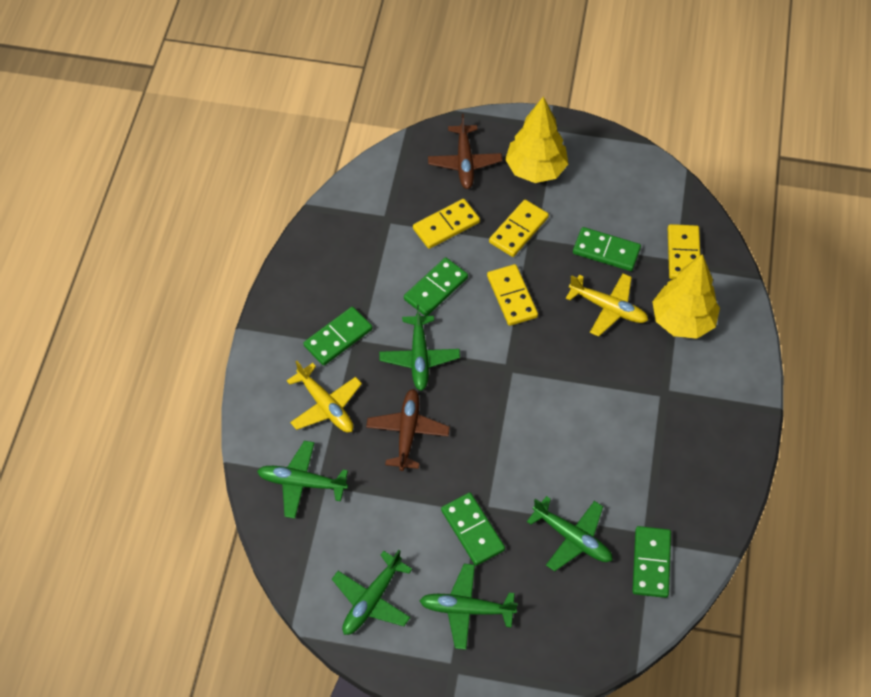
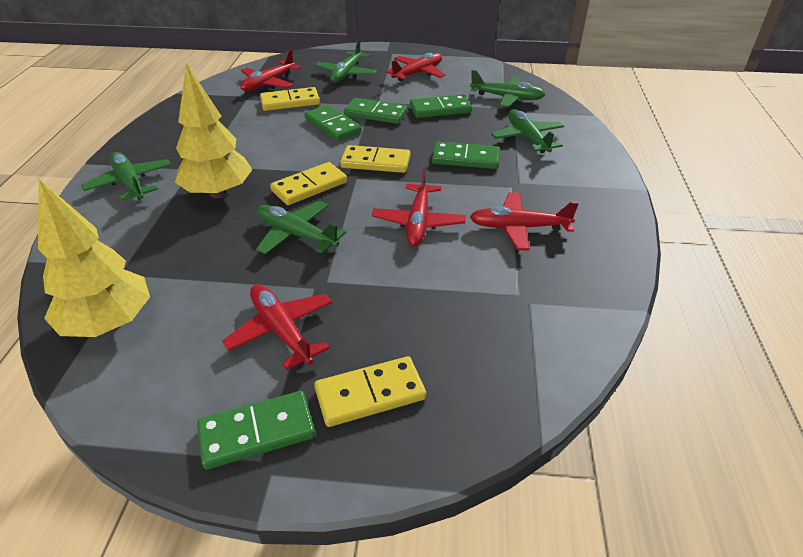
brown plane: 2 -> 0
red plane: 0 -> 5
yellow plane: 2 -> 0

